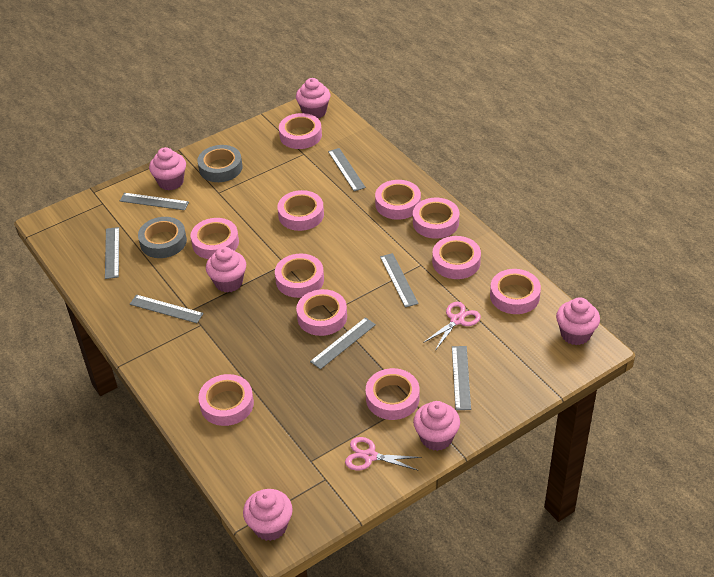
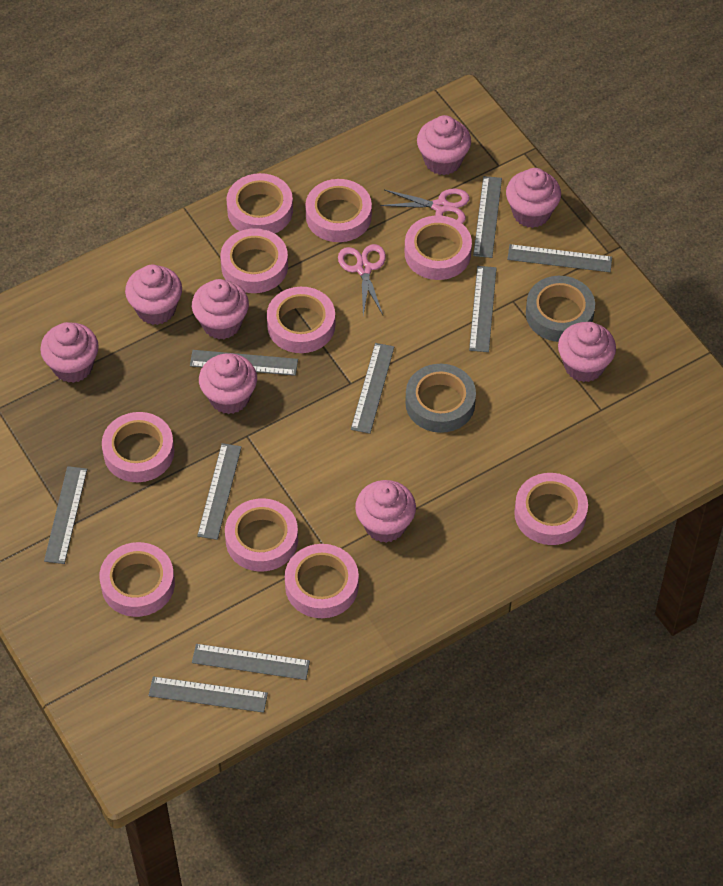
grey ruler: 7 -> 9
pink cupcake: 6 -> 8
pink tape: 11 -> 10

